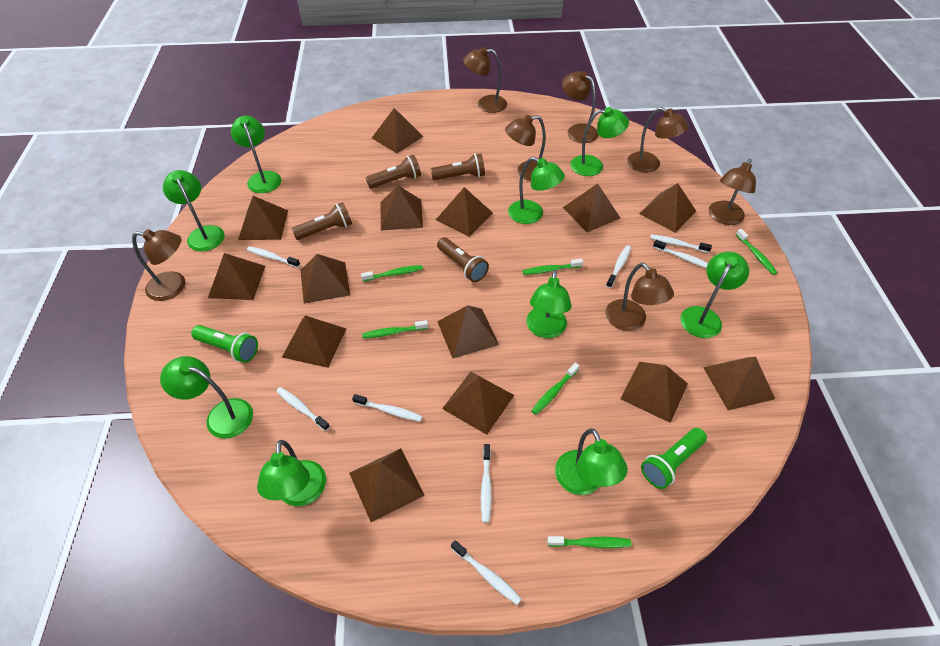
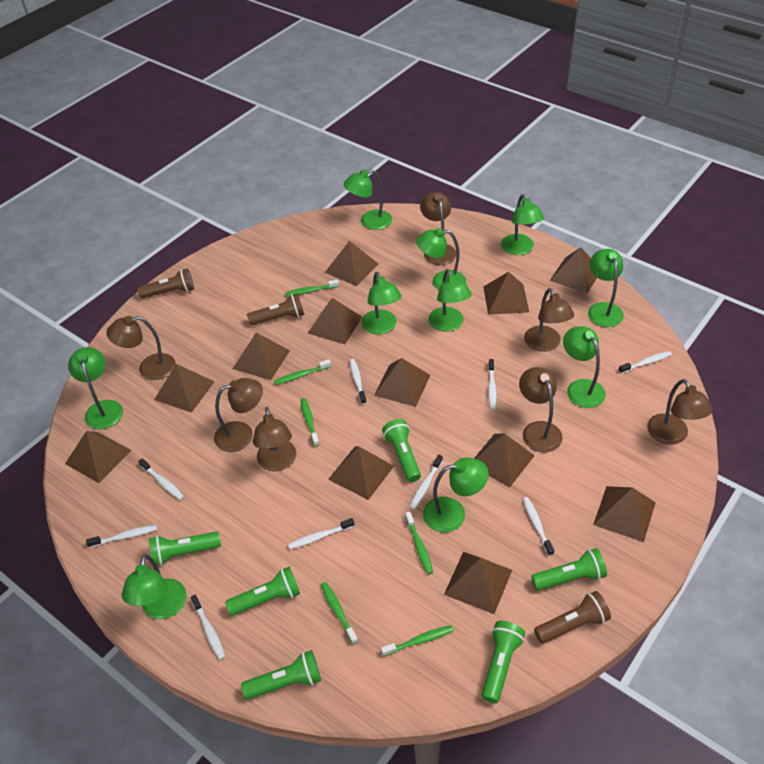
brown flashlight: 4 -> 3
brown pyramid: 14 -> 12
green flashlight: 2 -> 6
green lamp: 9 -> 10
white toothbrush: 8 -> 9

